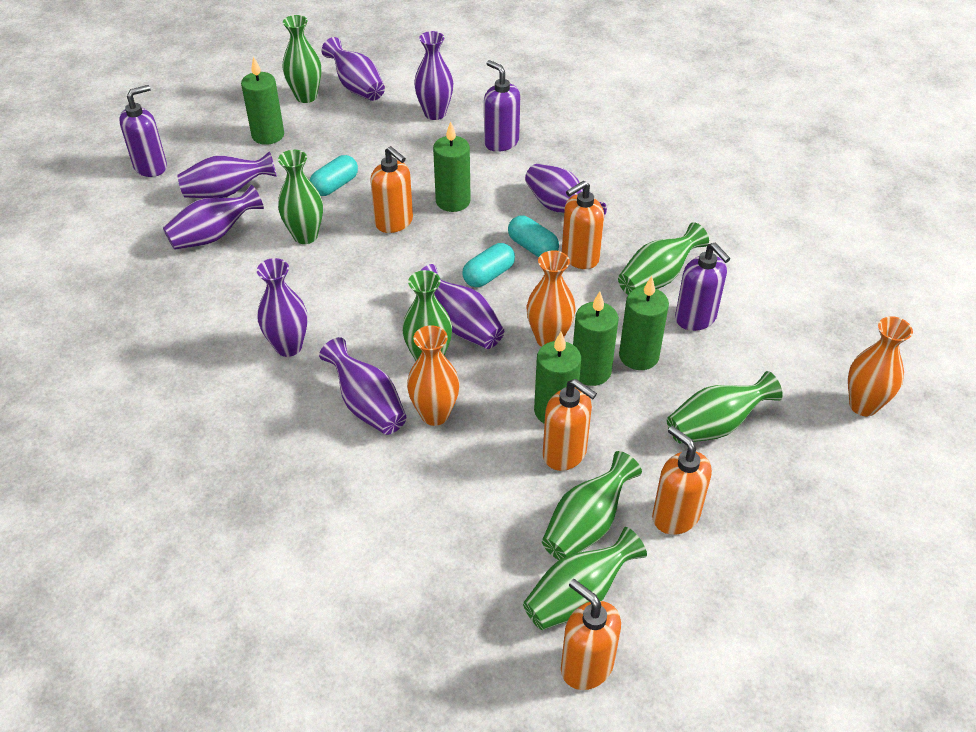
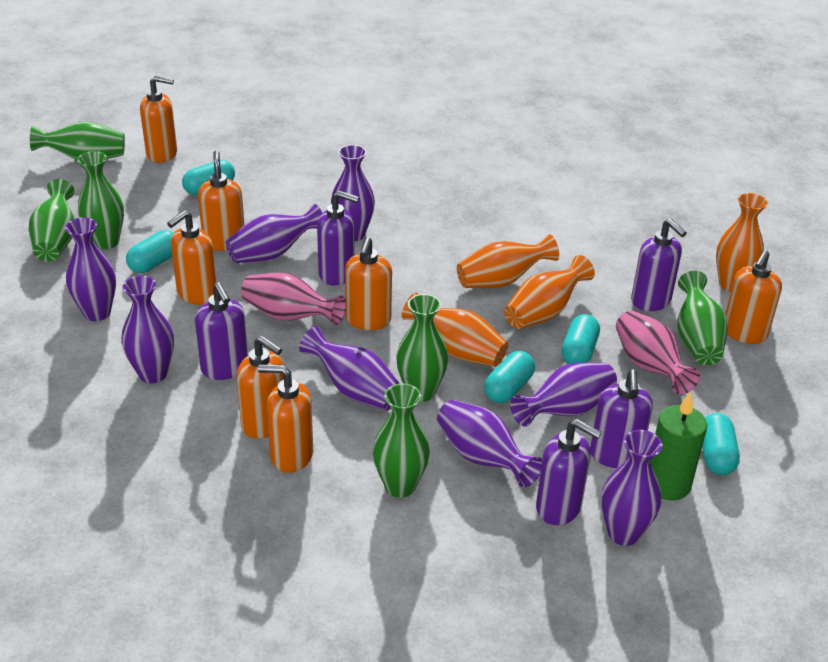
green candle: 5 -> 1
green vase: 7 -> 6
orange soap dispenser: 5 -> 7
orange vase: 3 -> 4
pink vase: 0 -> 2
purple soap dispenser: 3 -> 5
turquoise capsule: 3 -> 5

